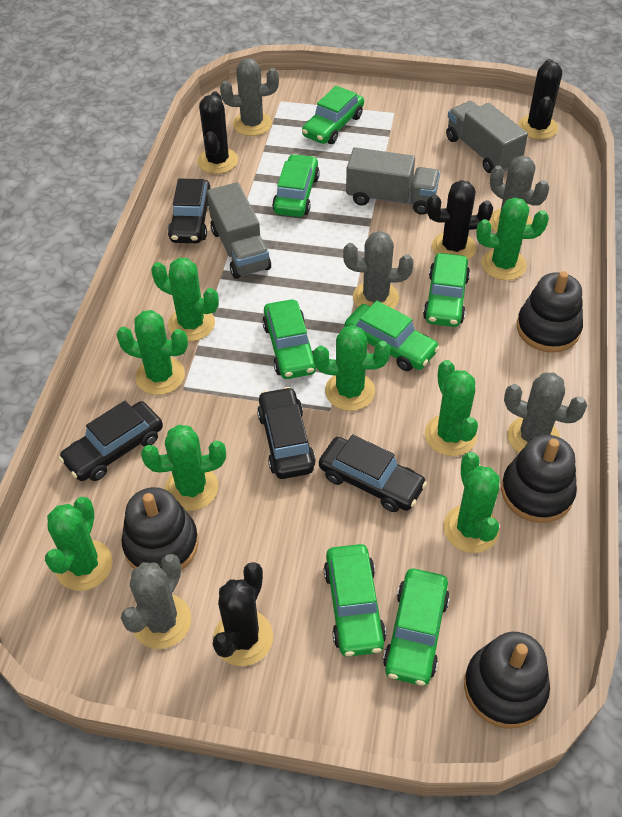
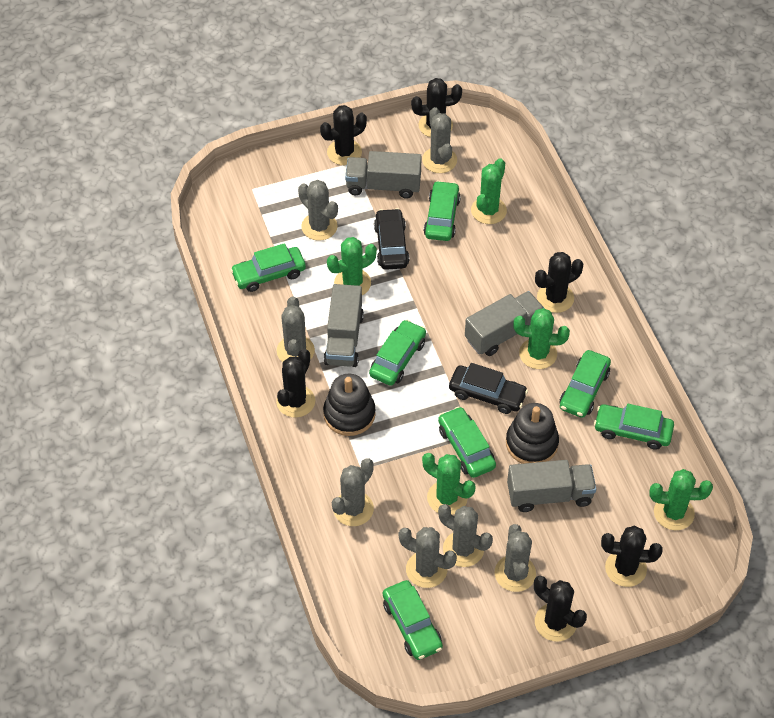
black cactus: 4 -> 6
black car: 4 -> 2
black stacking toy: 4 -> 2
green cactus: 8 -> 5
grey cactus: 5 -> 7
grey truck: 3 -> 4

